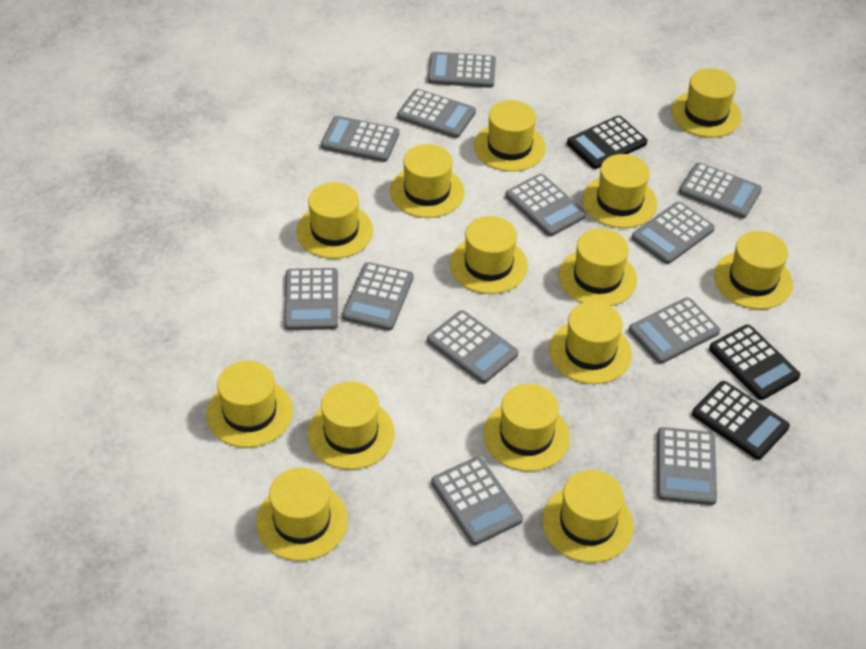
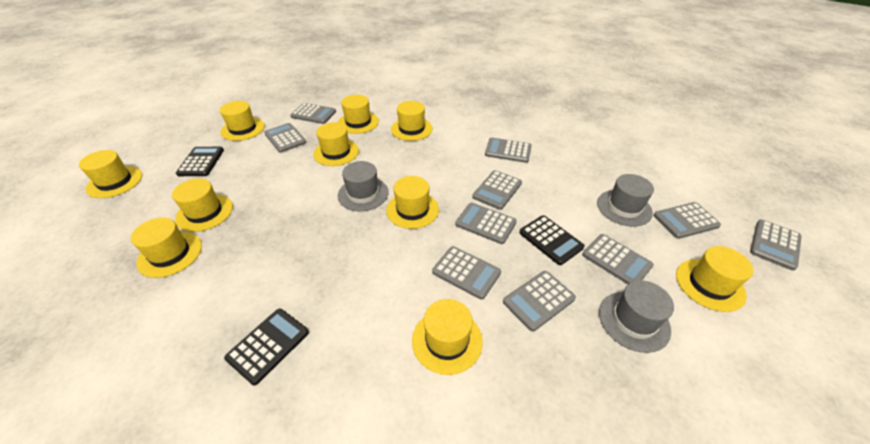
grey calculator: 12 -> 10
grey hat: 0 -> 3
yellow hat: 14 -> 10

